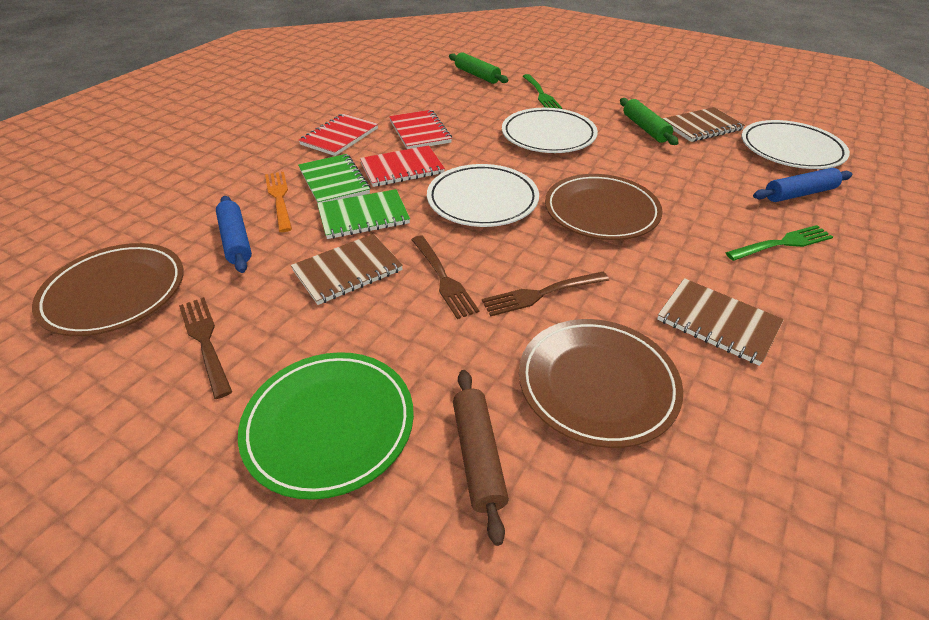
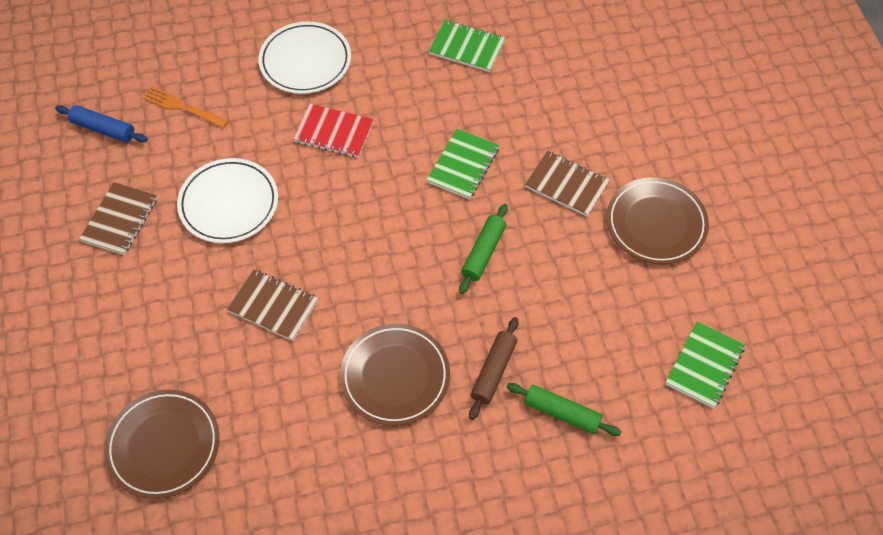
blue rolling pin: 2 -> 1
brown fork: 3 -> 0
green fork: 2 -> 0
green notebook: 2 -> 3
green plate: 1 -> 0
red notebook: 3 -> 1
white plate: 3 -> 2

